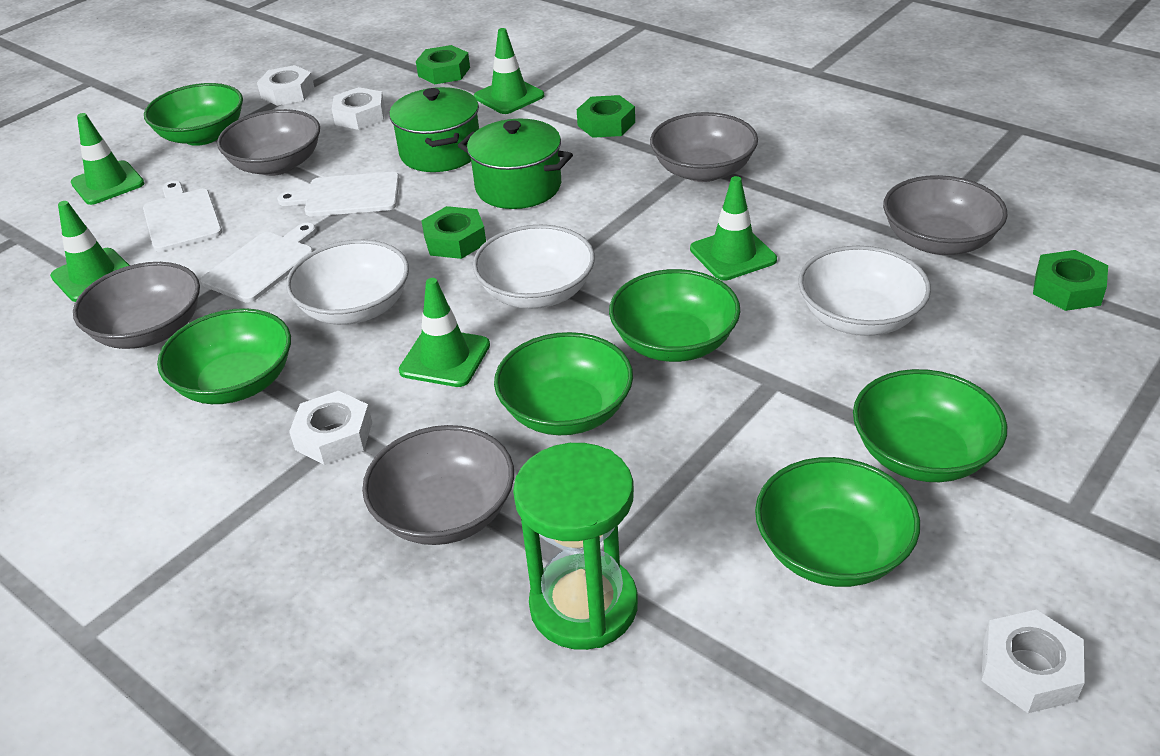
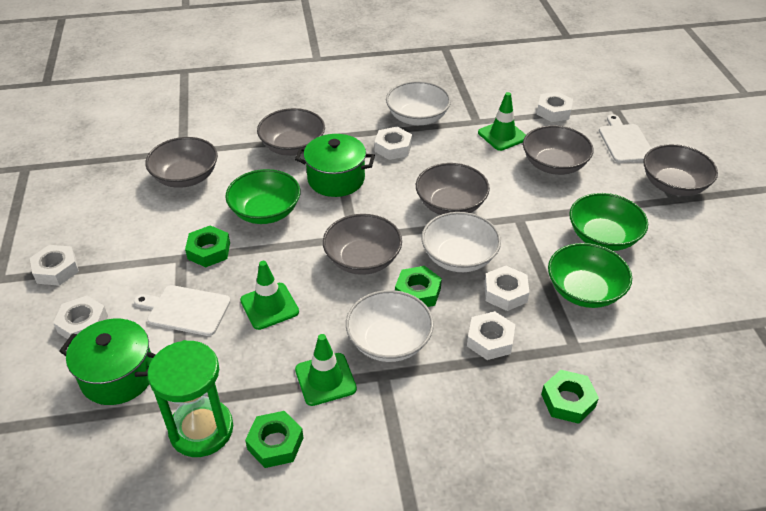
green bowl: 6 -> 3
green traffic cone: 5 -> 3
grey bowl: 5 -> 6
white cutting board: 3 -> 2
white nut: 4 -> 6

